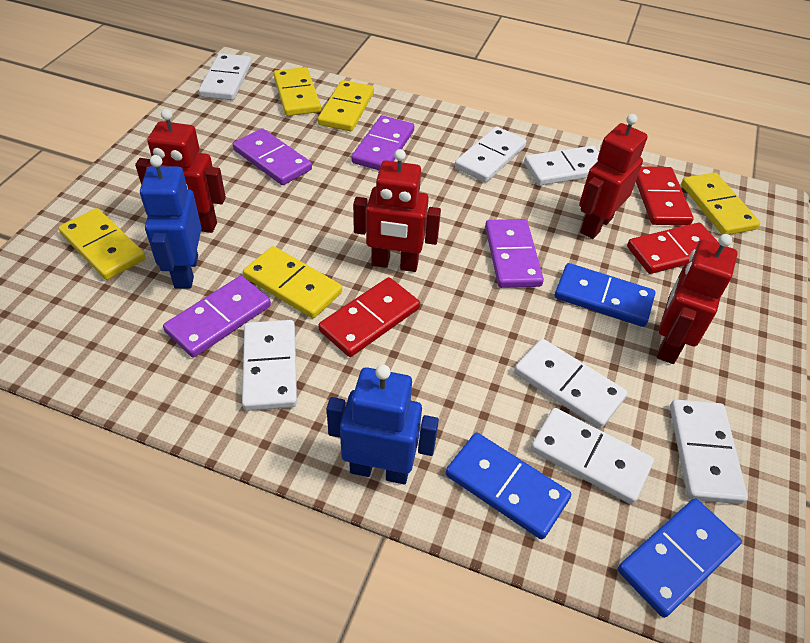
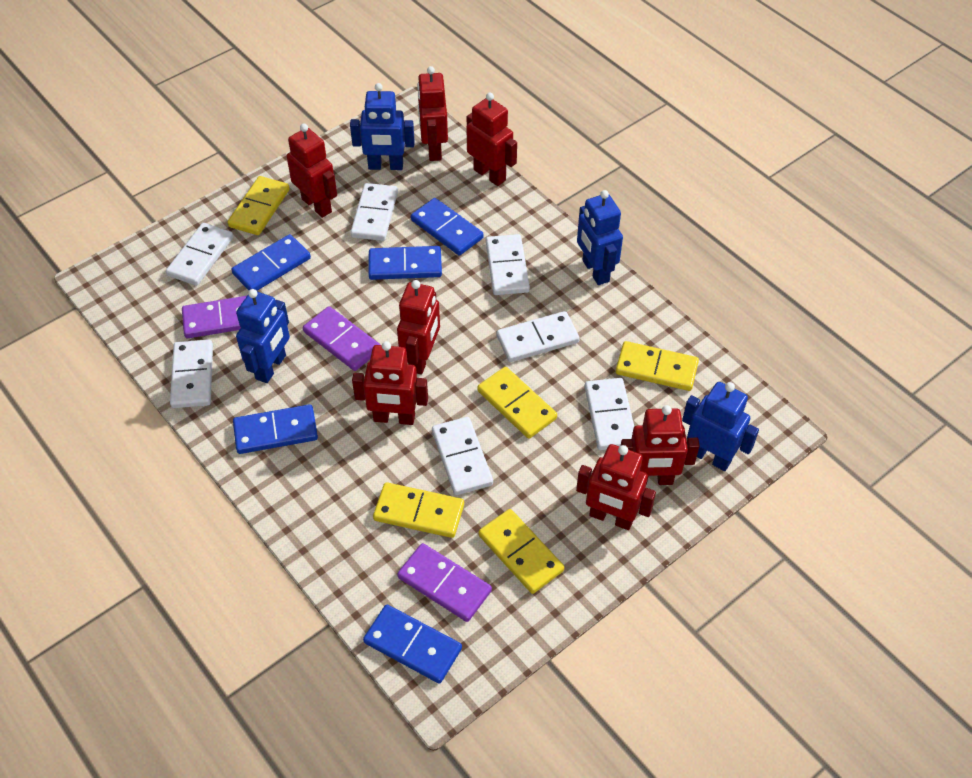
blue domino: 3 -> 5
blue robot: 2 -> 4
purple domino: 4 -> 3
red domino: 3 -> 0
red robot: 4 -> 7

